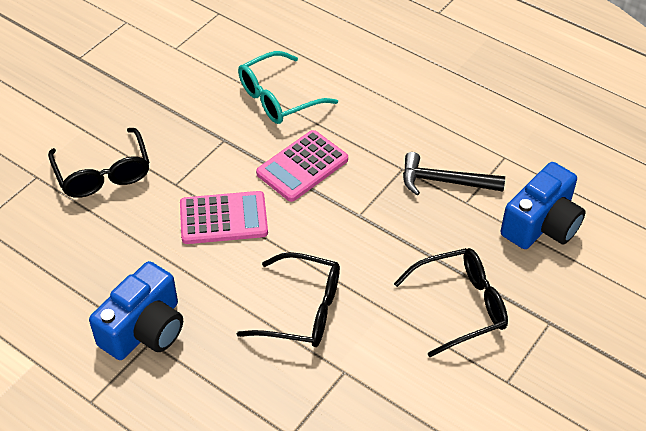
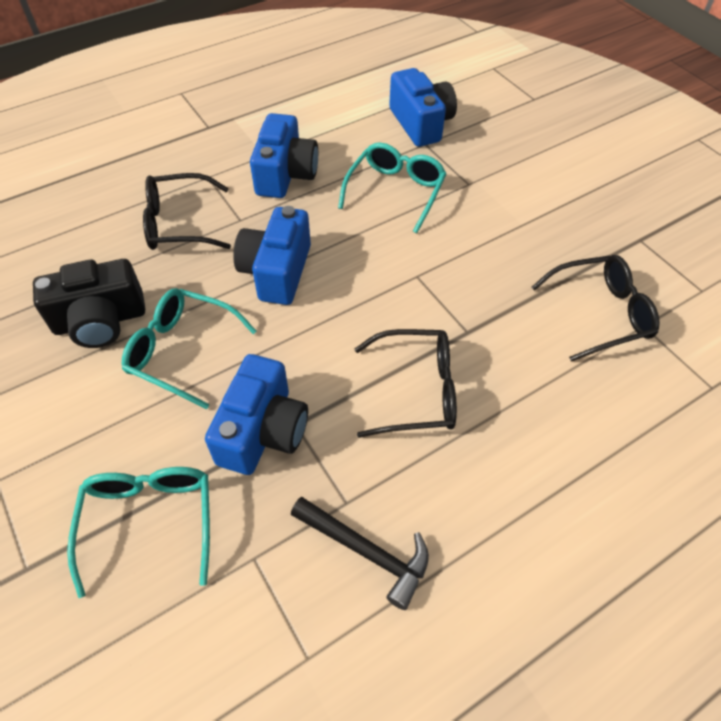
black camera: 0 -> 1
blue camera: 2 -> 4
pink calculator: 2 -> 0
turquoise glasses: 1 -> 3

